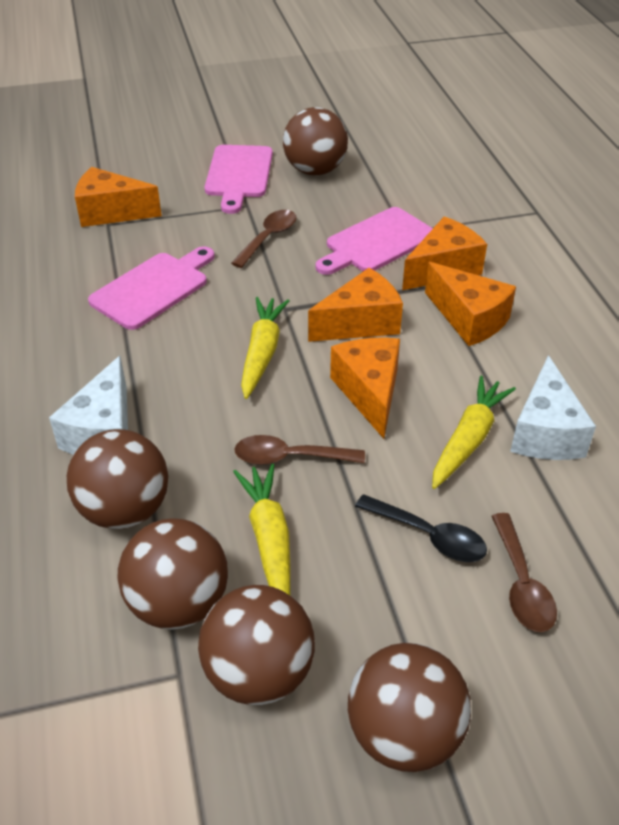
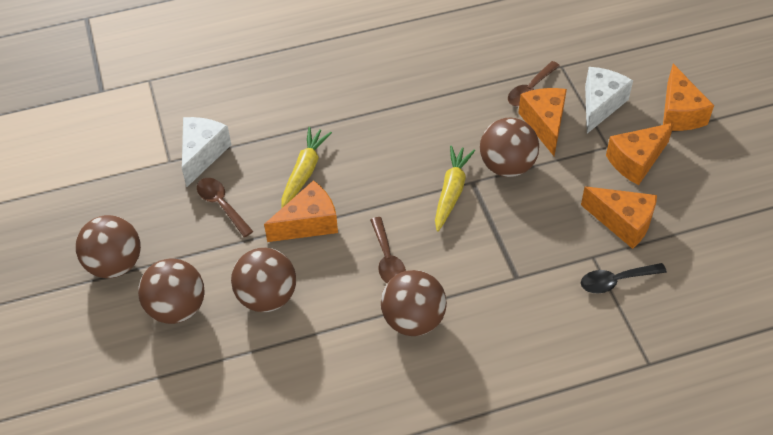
pink cutting board: 3 -> 0
yellow carrot: 3 -> 2

